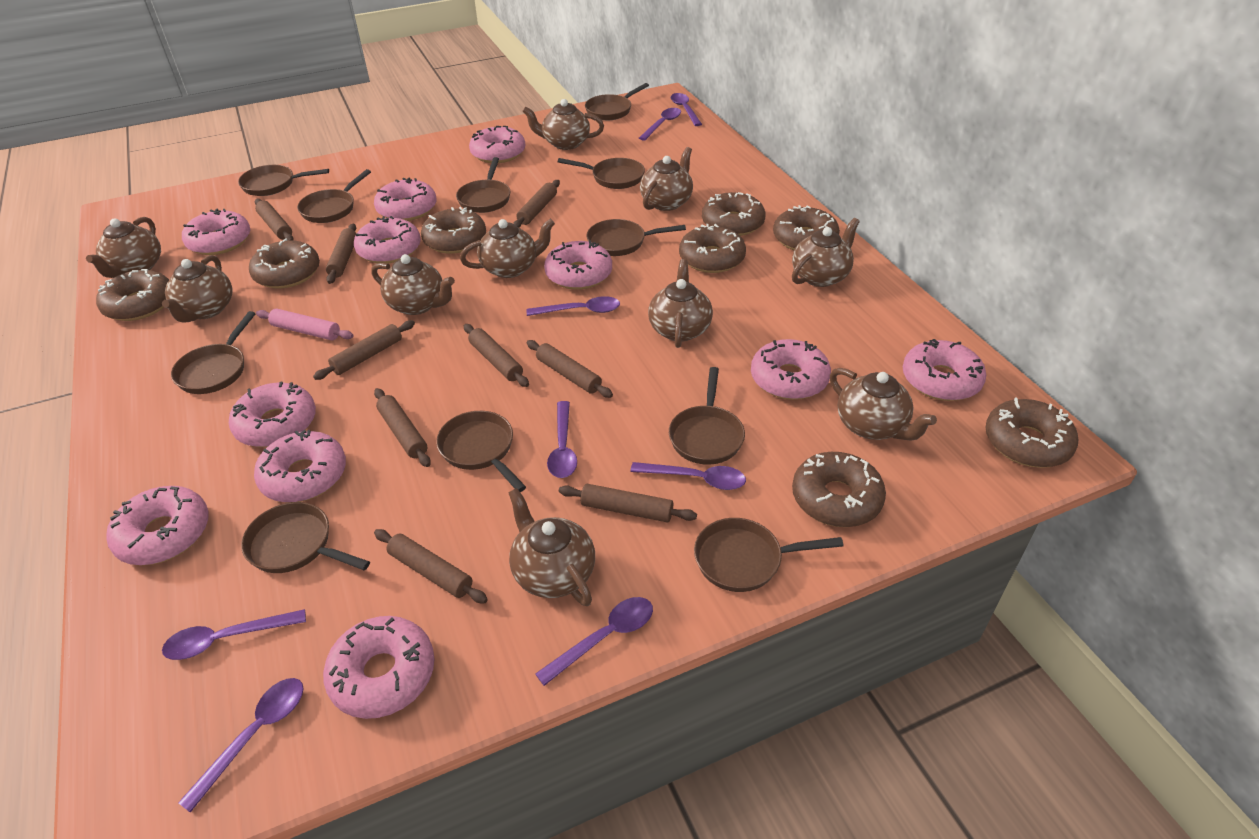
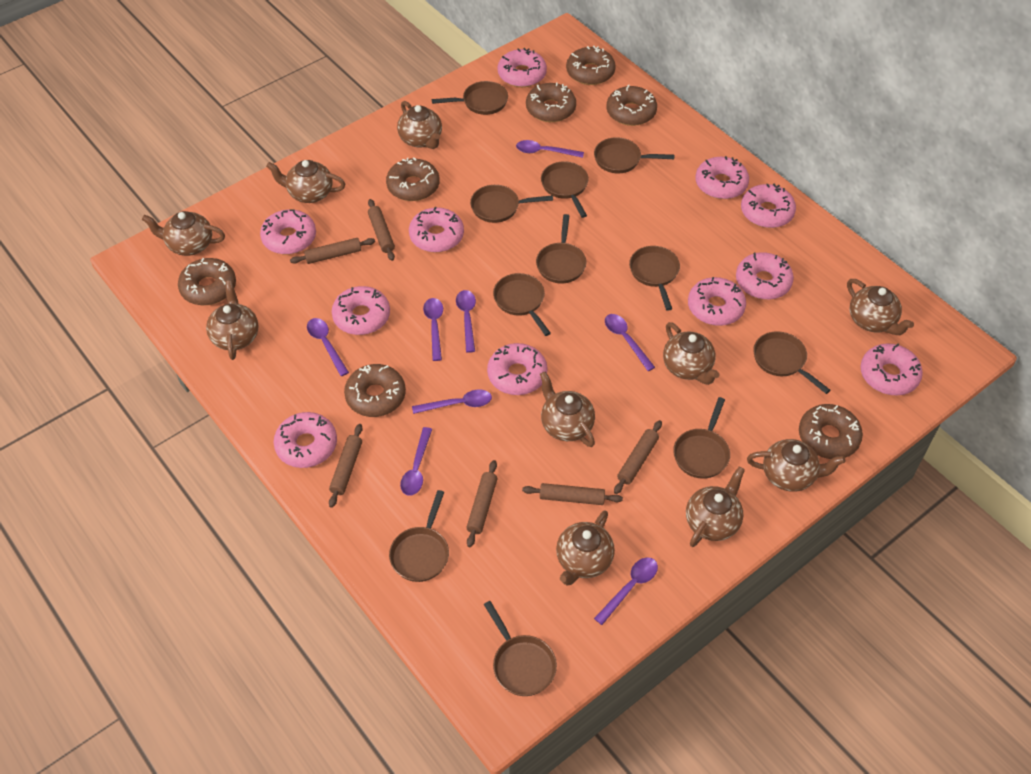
brown donut: 8 -> 7
brown rolling pin: 9 -> 6
pink rolling pin: 1 -> 0

